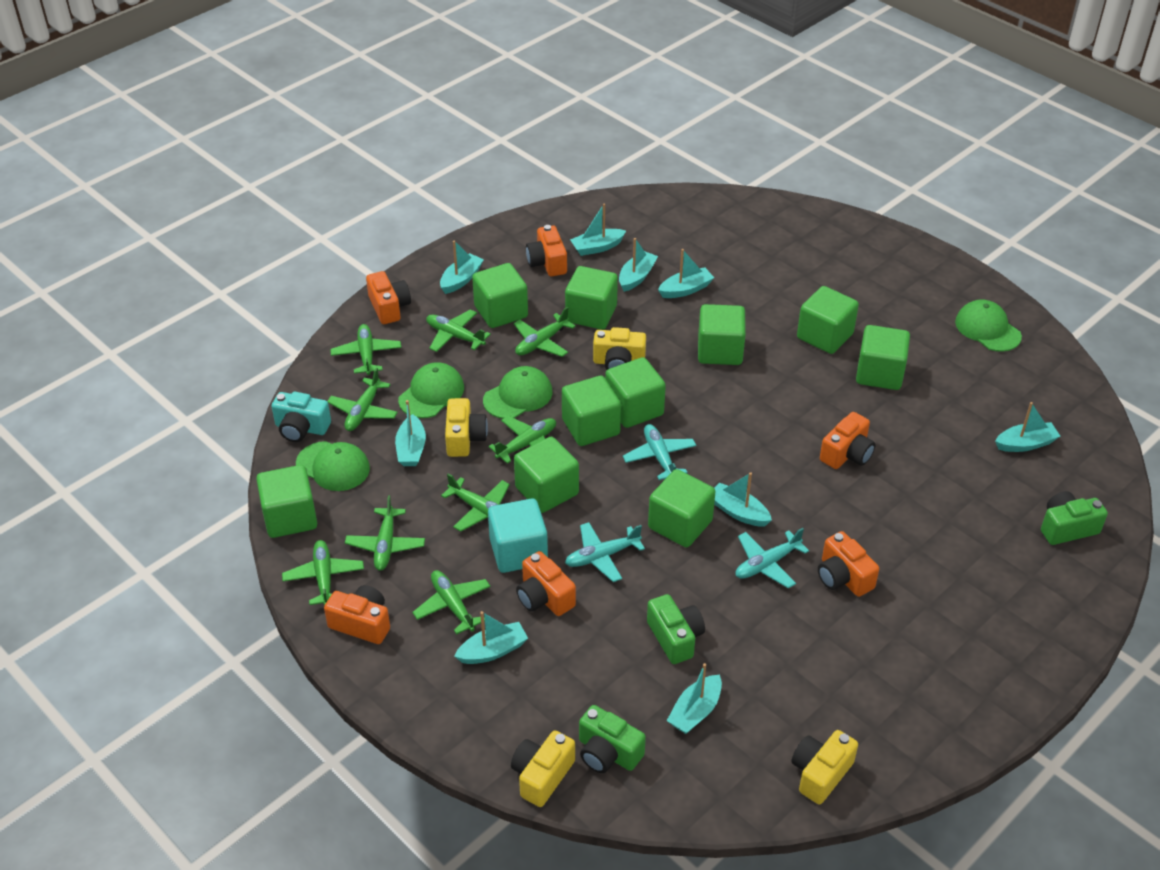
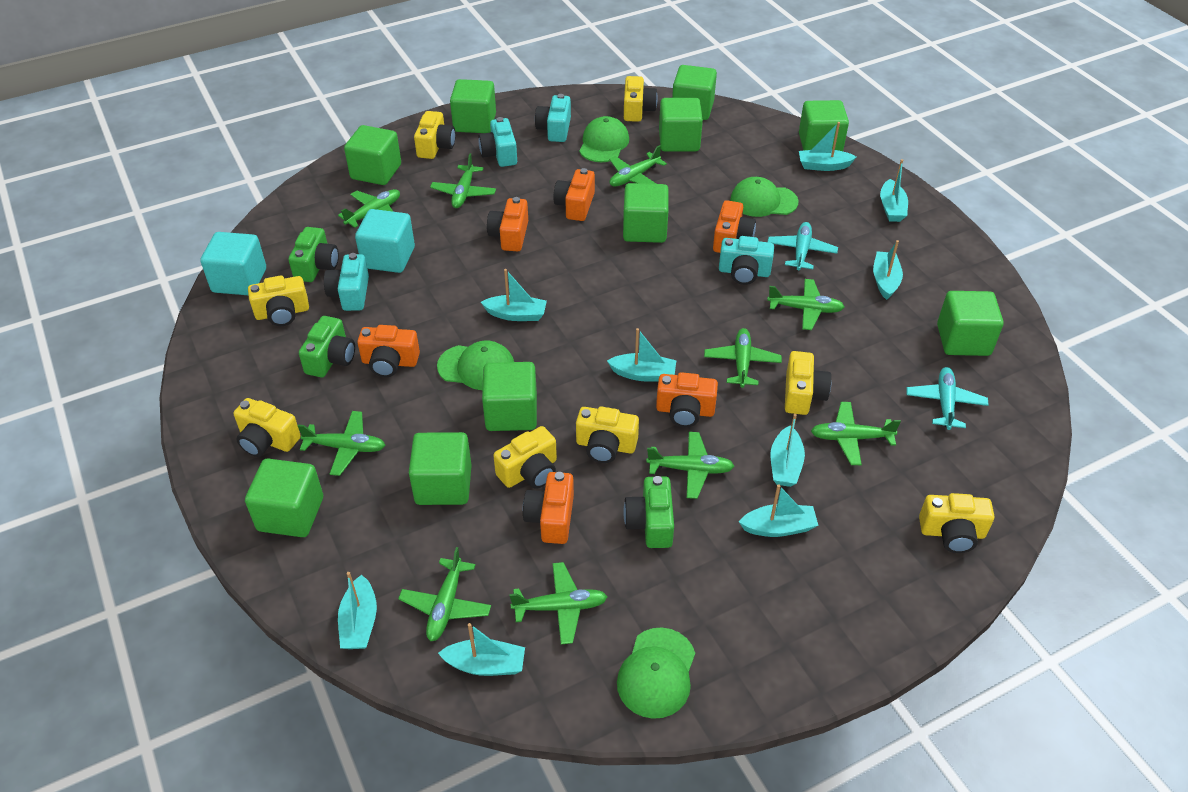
green plane: 9 -> 10
turquoise camera: 1 -> 4
turquoise cube: 1 -> 2
turquoise plane: 3 -> 2
yellow camera: 4 -> 8

